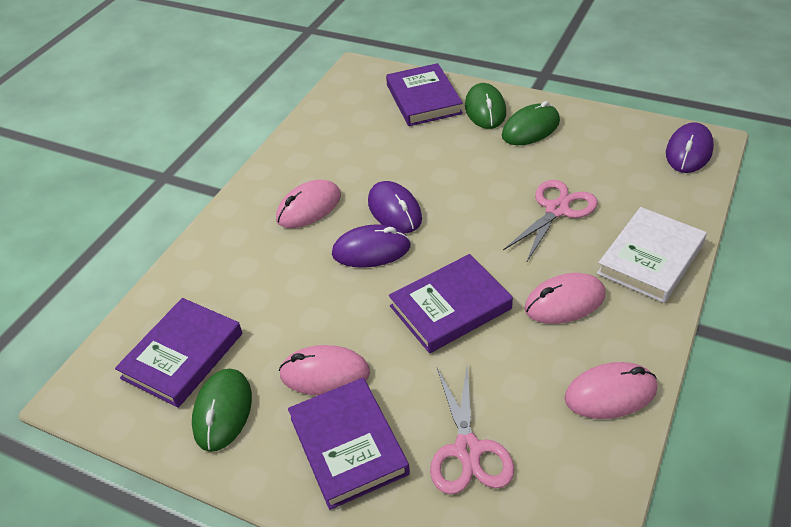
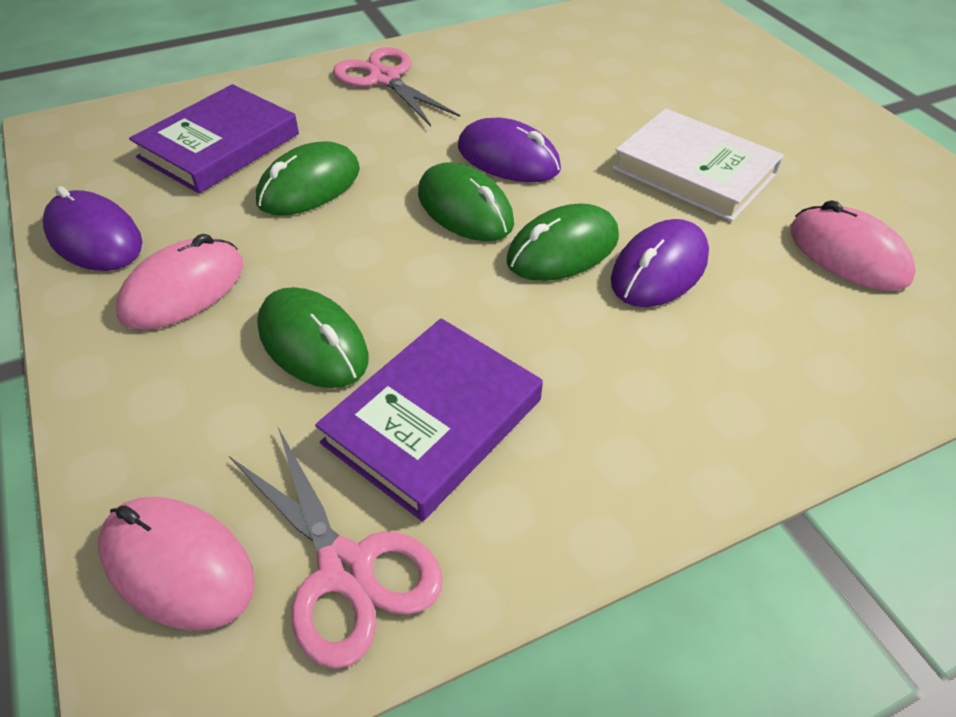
green mouse: 3 -> 4
pink mouse: 4 -> 3
purple book: 4 -> 2

